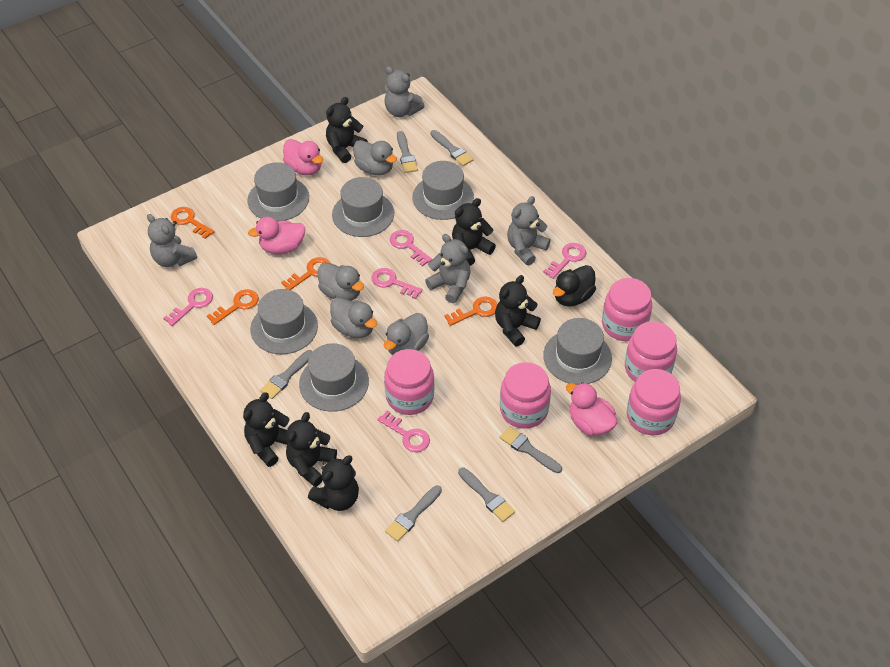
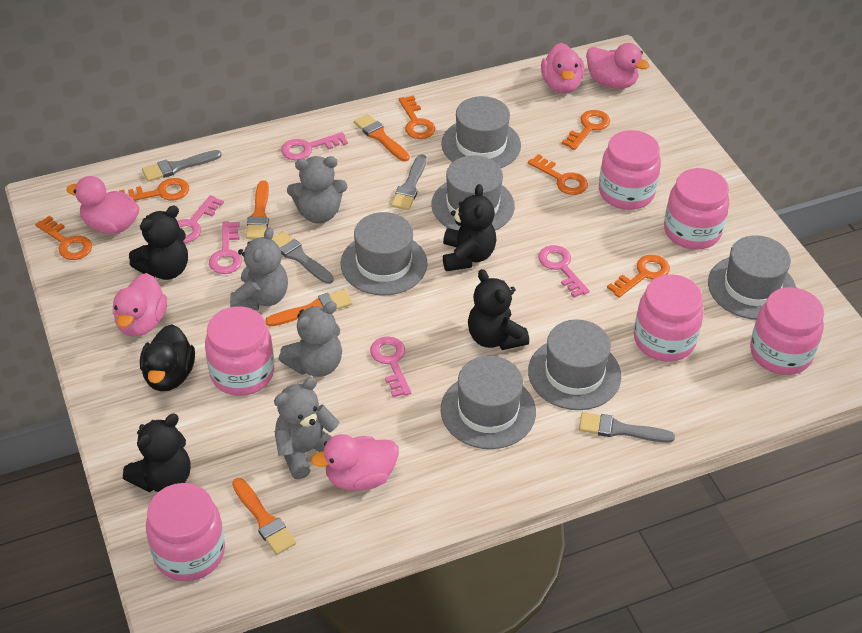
black teddy bear: 6 -> 4
grey brush: 6 -> 4
grey duck: 4 -> 0
orange brush: 0 -> 4
orange key: 4 -> 6
pink duck: 3 -> 5
pink jar: 5 -> 6

